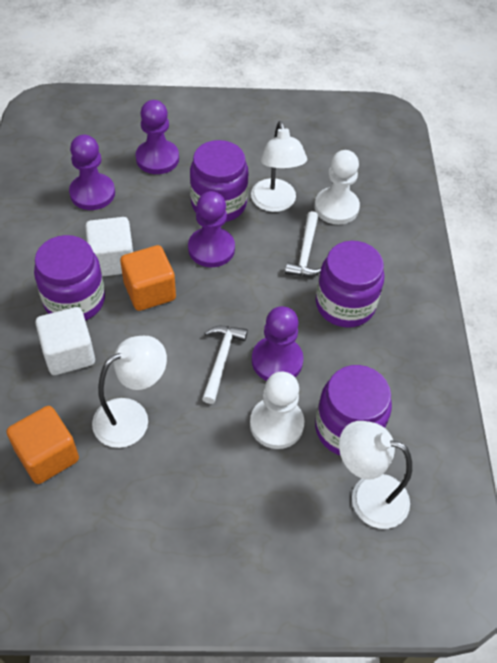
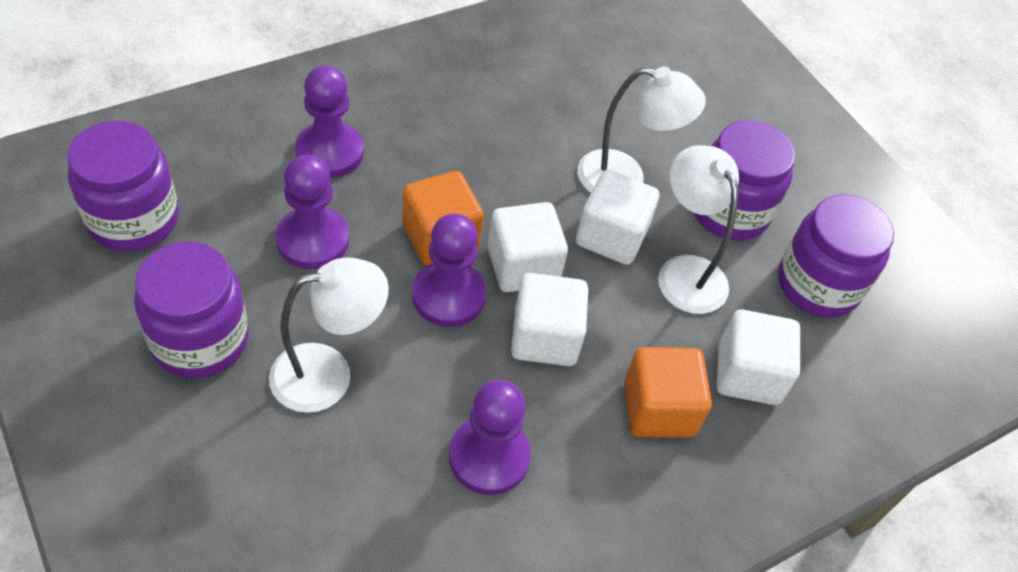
white cube: 2 -> 4
white hammer: 2 -> 0
white pawn: 2 -> 0

